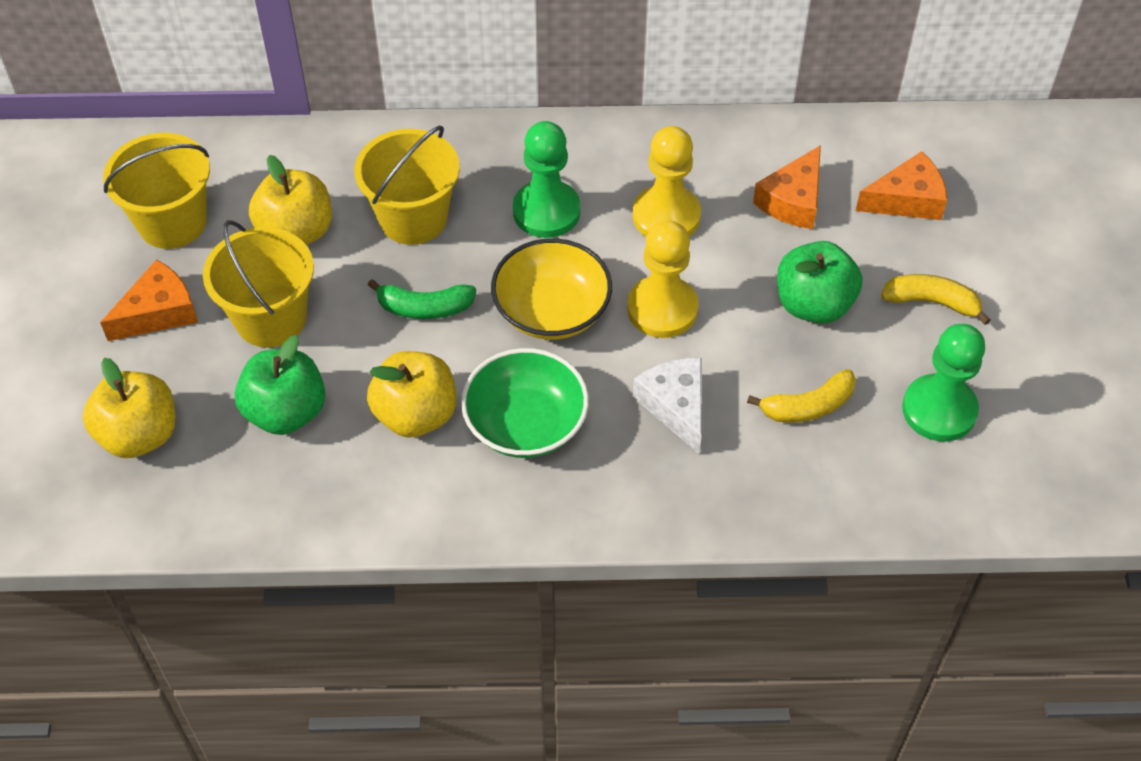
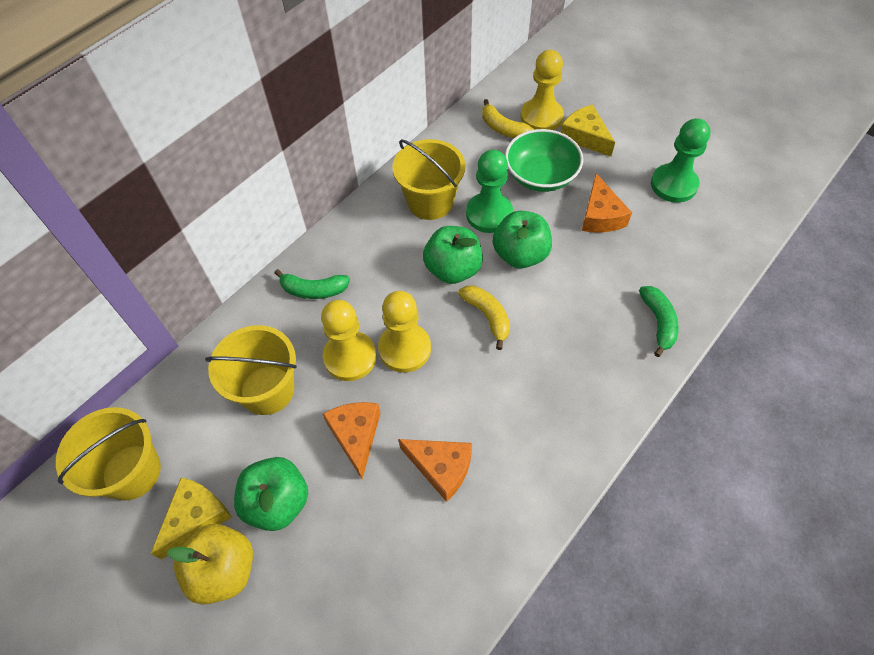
green apple: 2 -> 3
green banana: 1 -> 2
white cheese: 1 -> 0
yellow apple: 3 -> 1
yellow bowl: 1 -> 0
yellow cheese: 0 -> 2
yellow pawn: 2 -> 3

